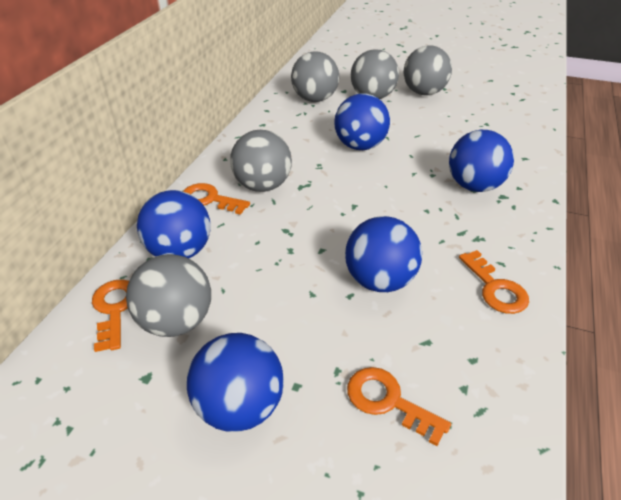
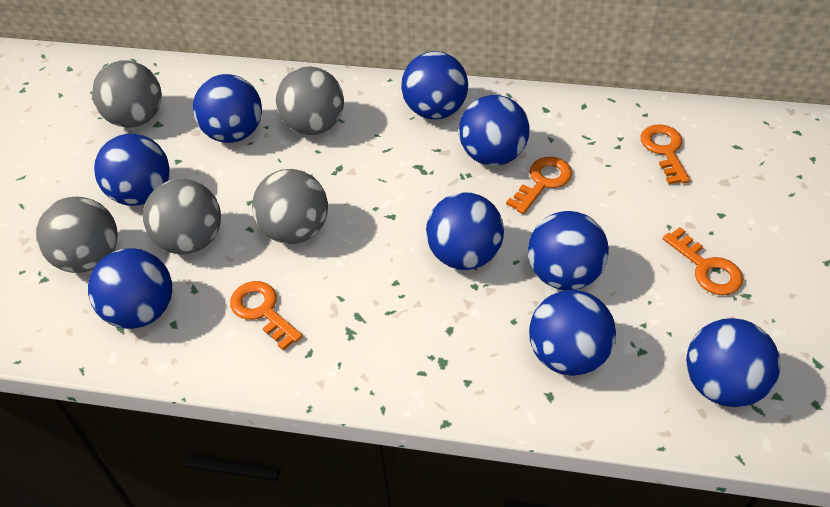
blue ball: 5 -> 9

